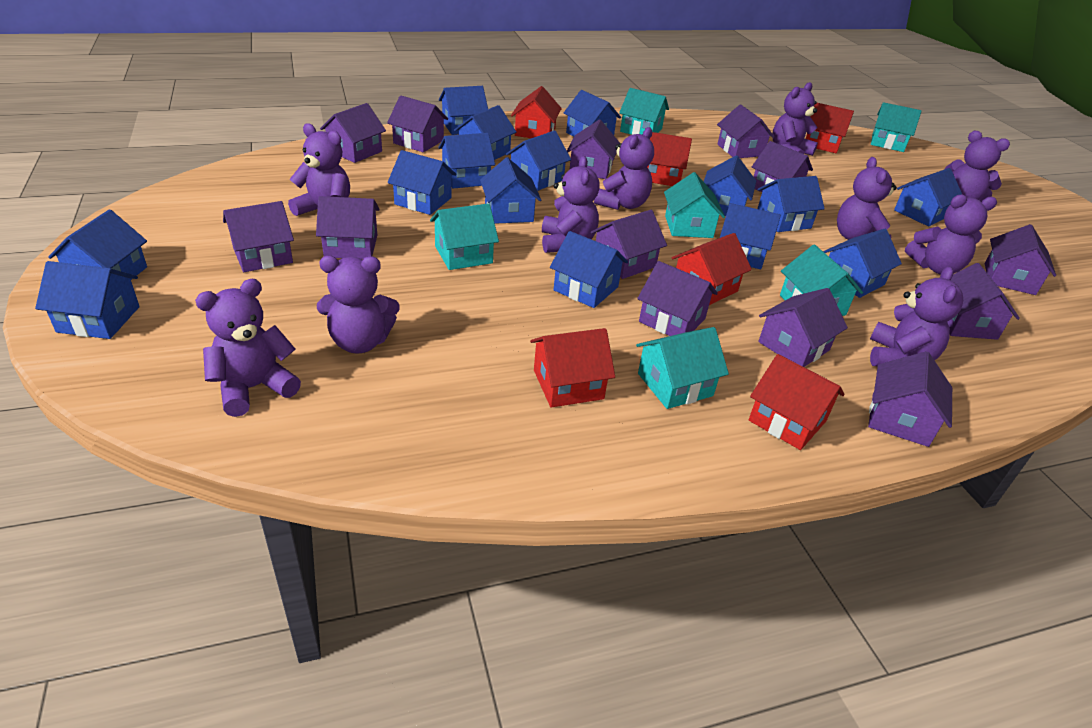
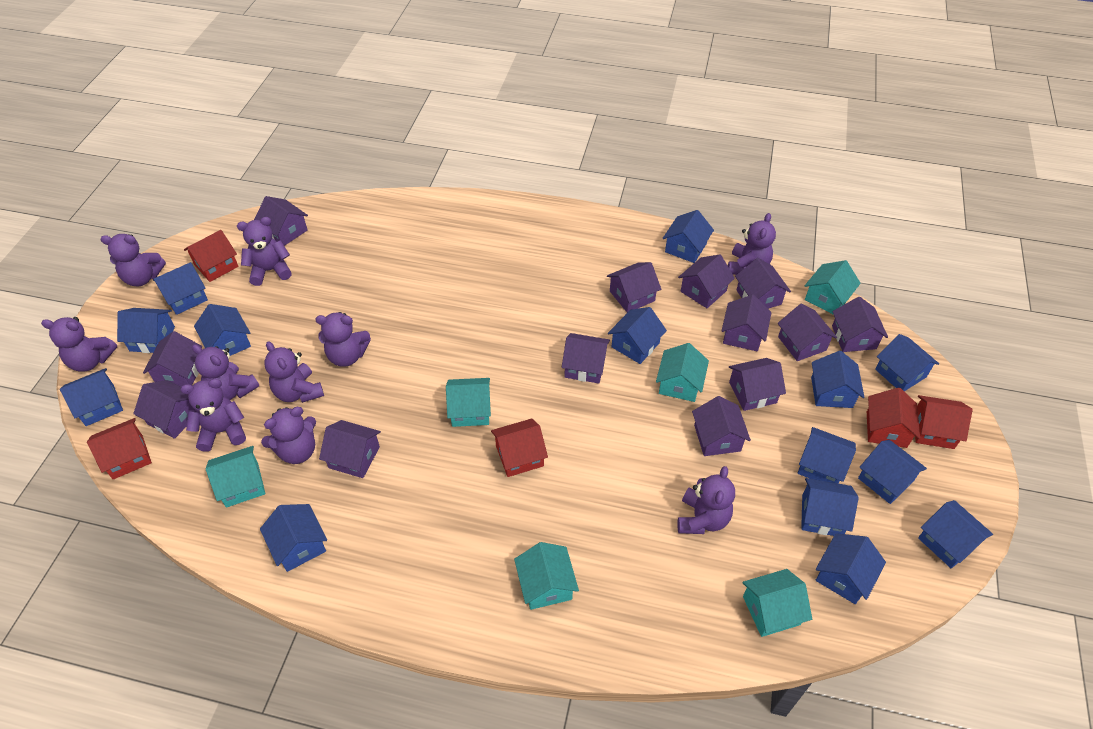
blue house: 15 -> 14
red house: 6 -> 5

